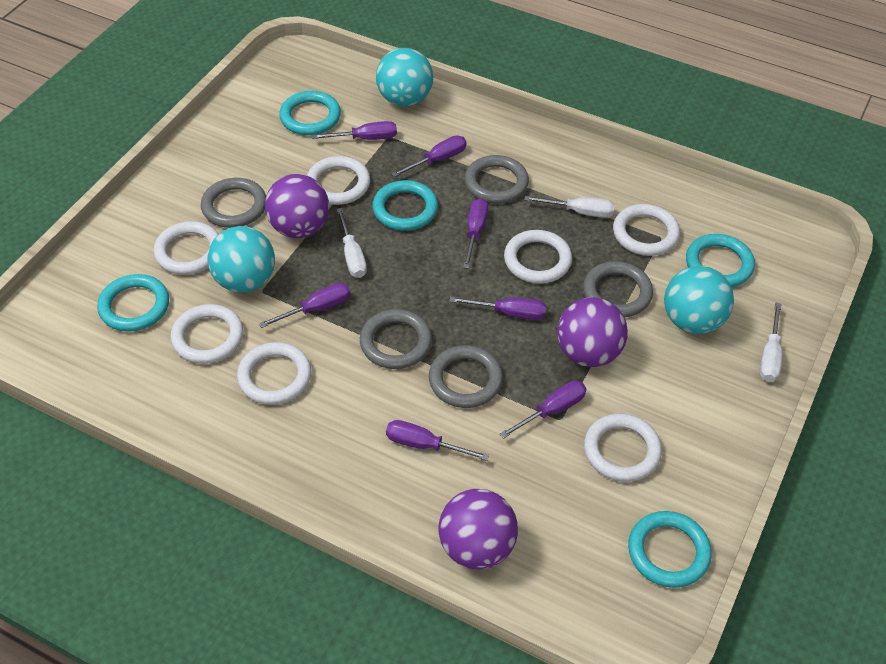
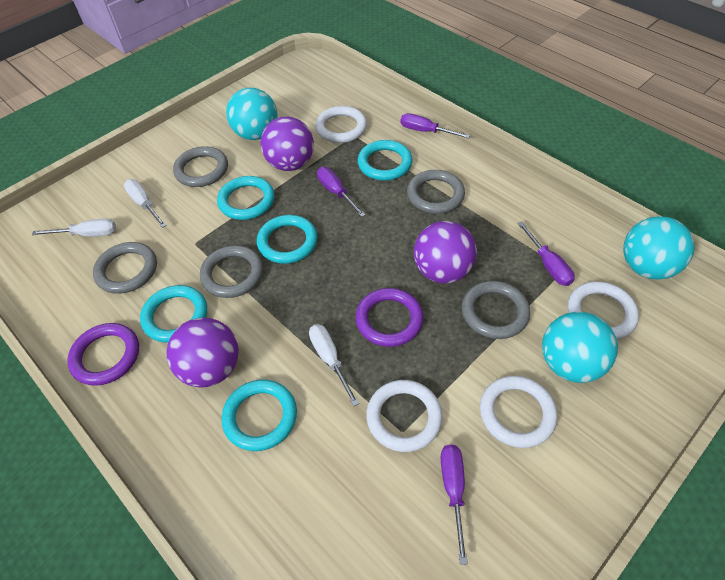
purple ring: 0 -> 2
purple screwdriver: 7 -> 4
white ring: 7 -> 4

